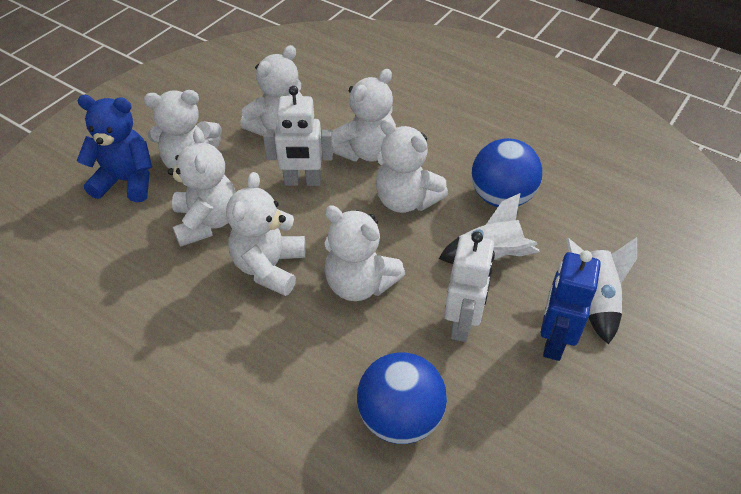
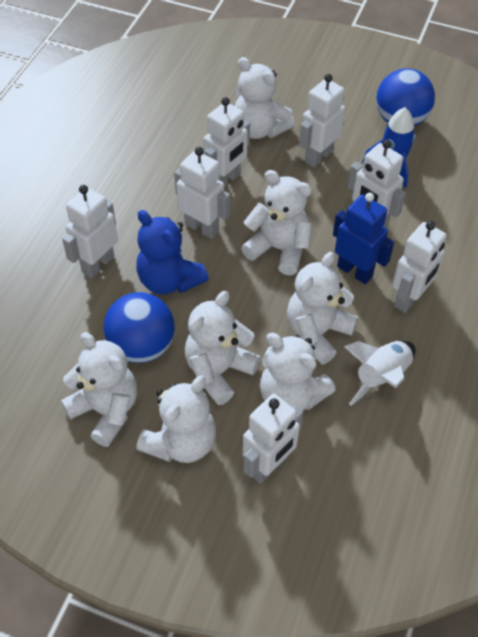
blue rocket: 0 -> 1
white robot: 2 -> 7
white rocket: 2 -> 1

